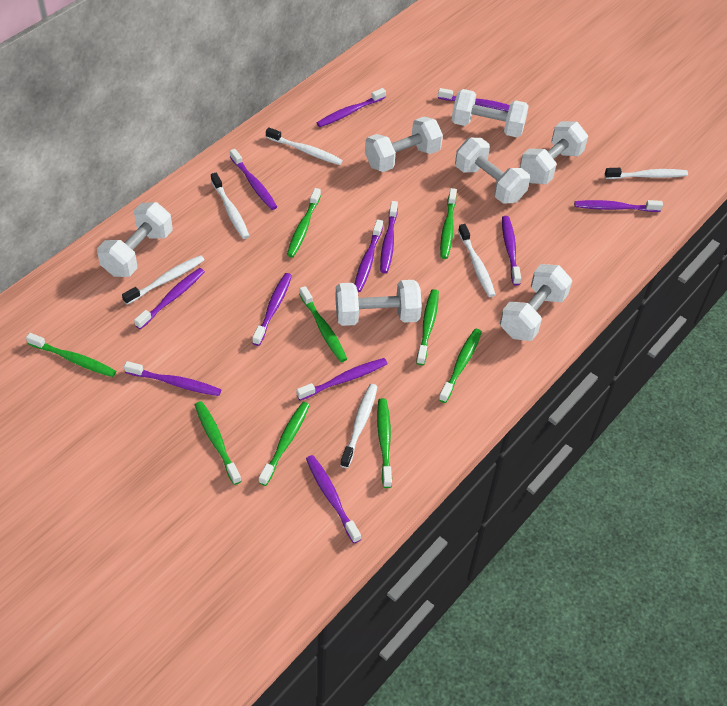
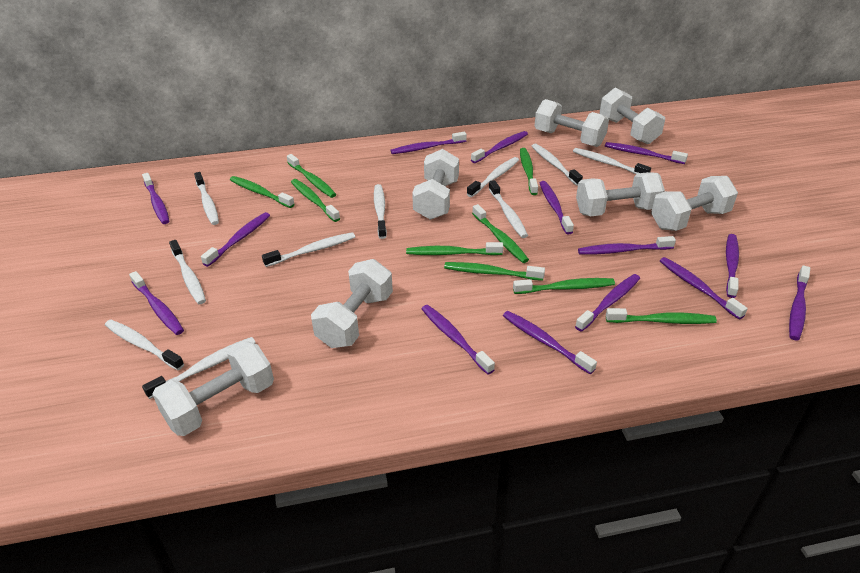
purple toothbrush: 12 -> 14
white toothbrush: 6 -> 10

